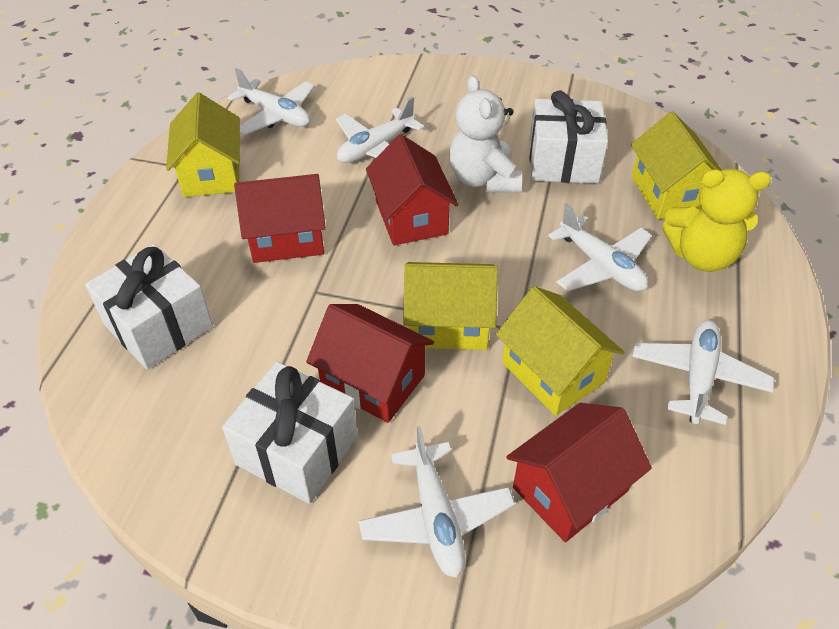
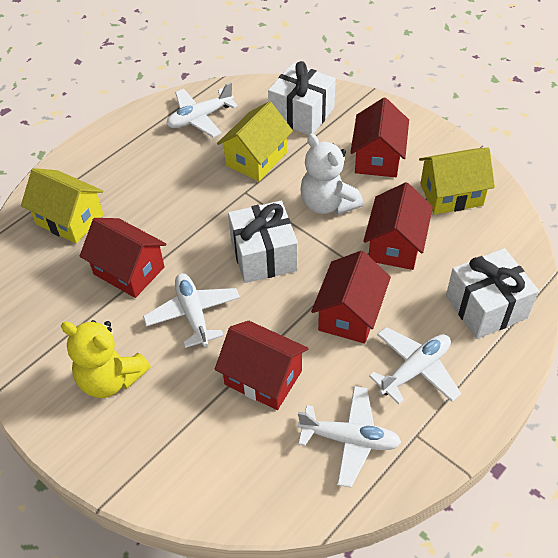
red house: 4 -> 5
white plane: 5 -> 4
yellow house: 4 -> 3

